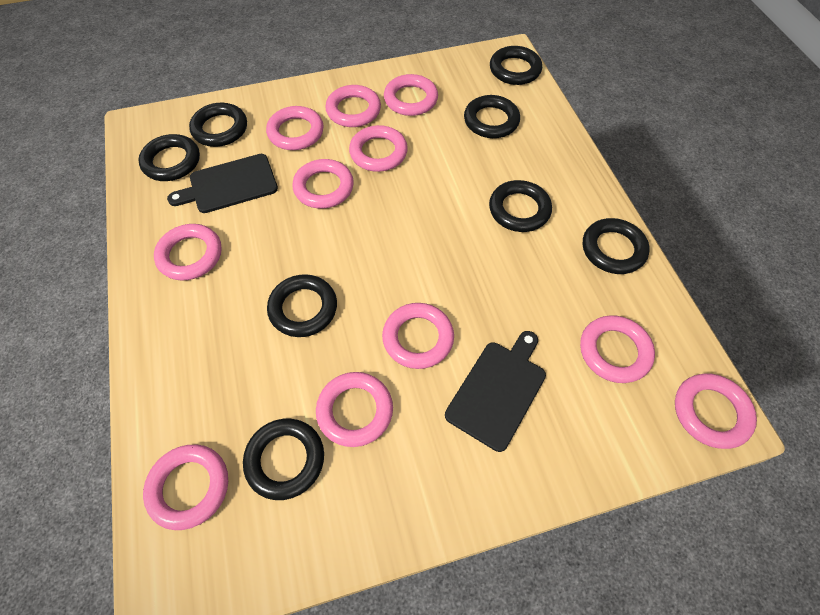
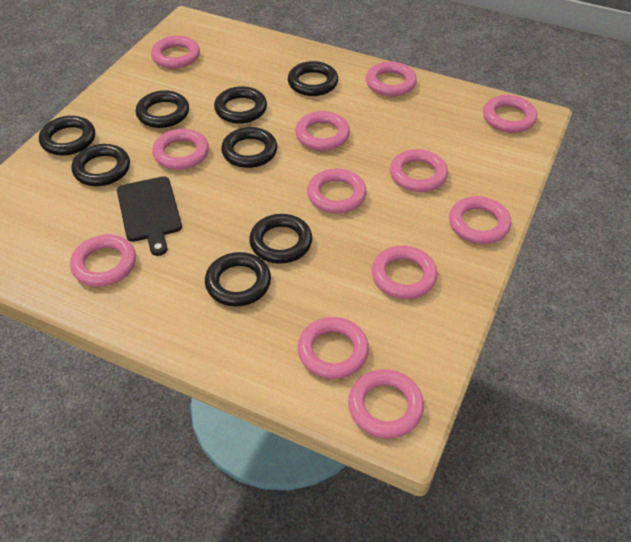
black cutting board: 2 -> 1
pink ring: 11 -> 12

